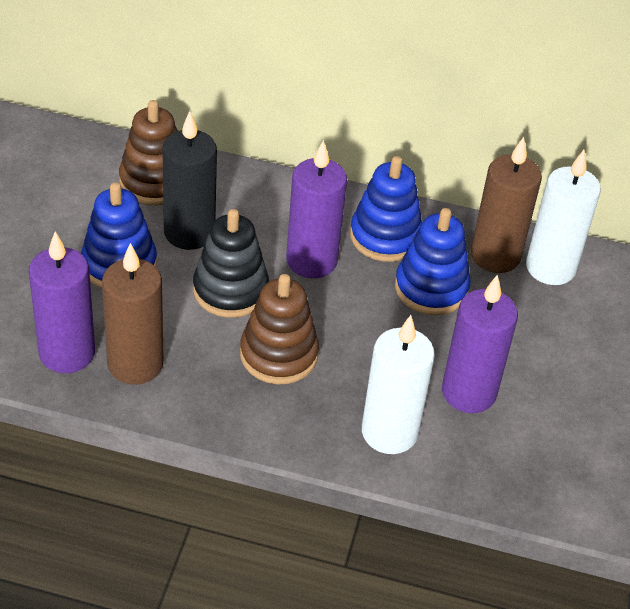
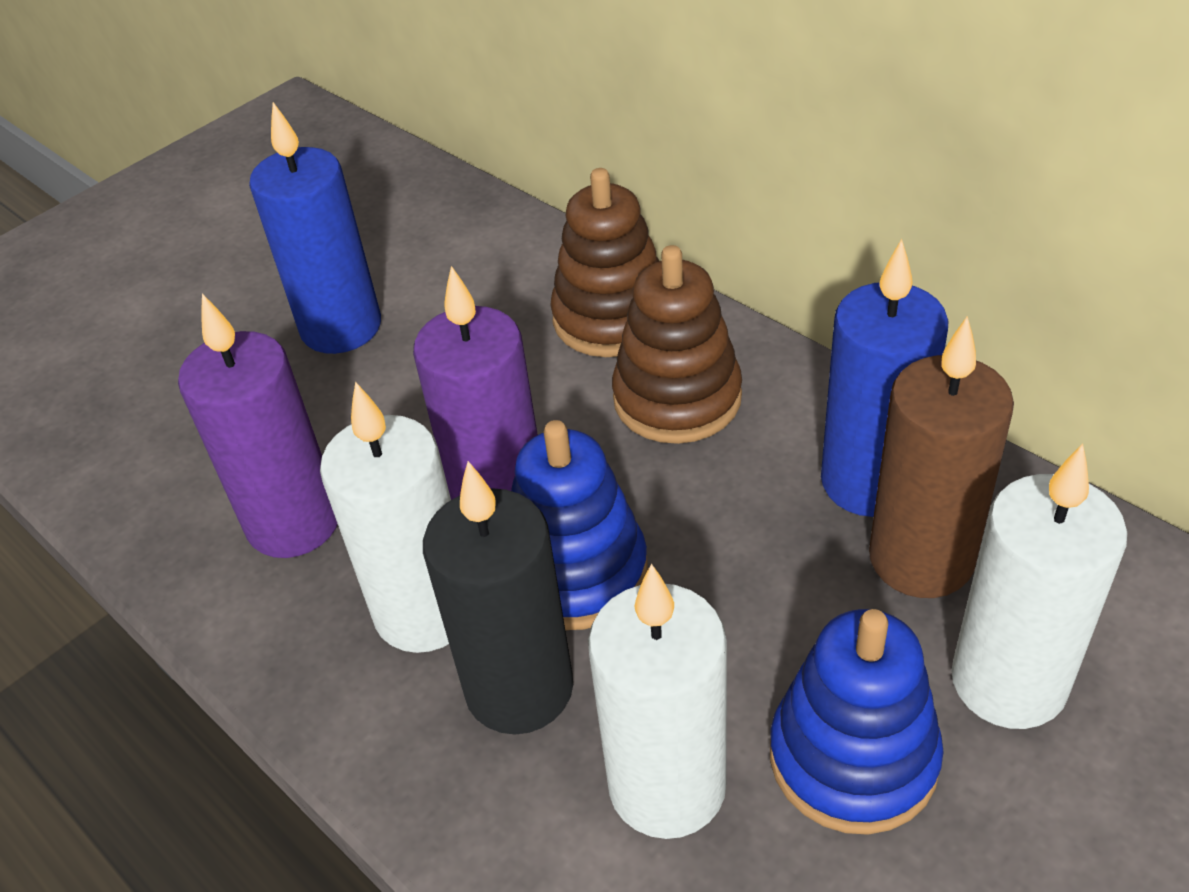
black stacking toy: 1 -> 0
blue candle: 0 -> 2
blue stacking toy: 3 -> 2
brown candle: 2 -> 1
purple candle: 3 -> 2
white candle: 2 -> 3

